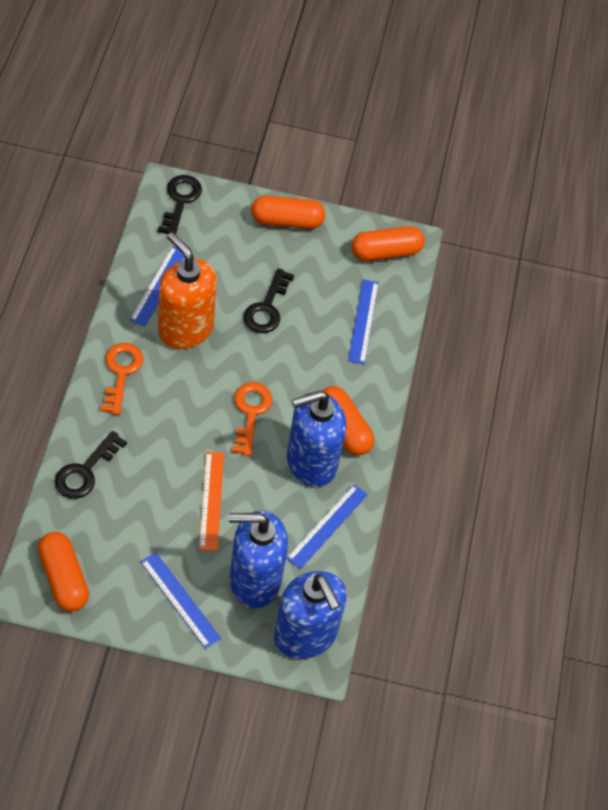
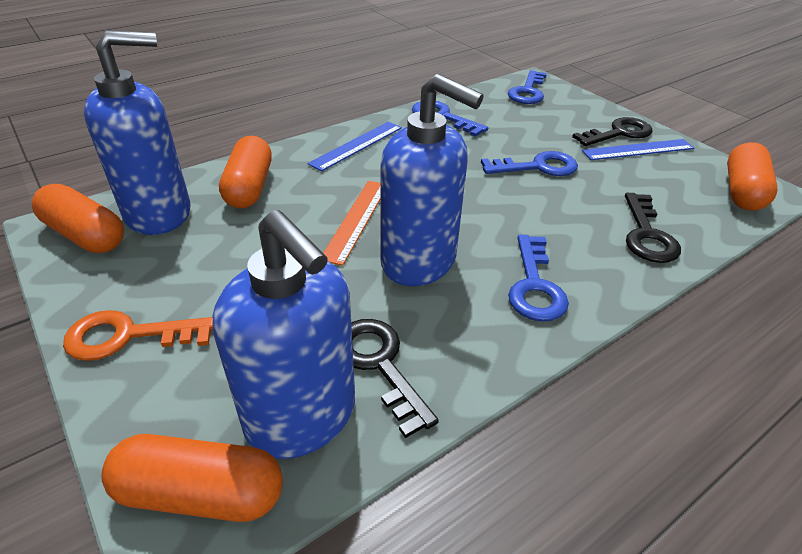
blue key: 0 -> 4
blue ruler: 4 -> 2
orange key: 2 -> 1
orange soap dispenser: 1 -> 0

